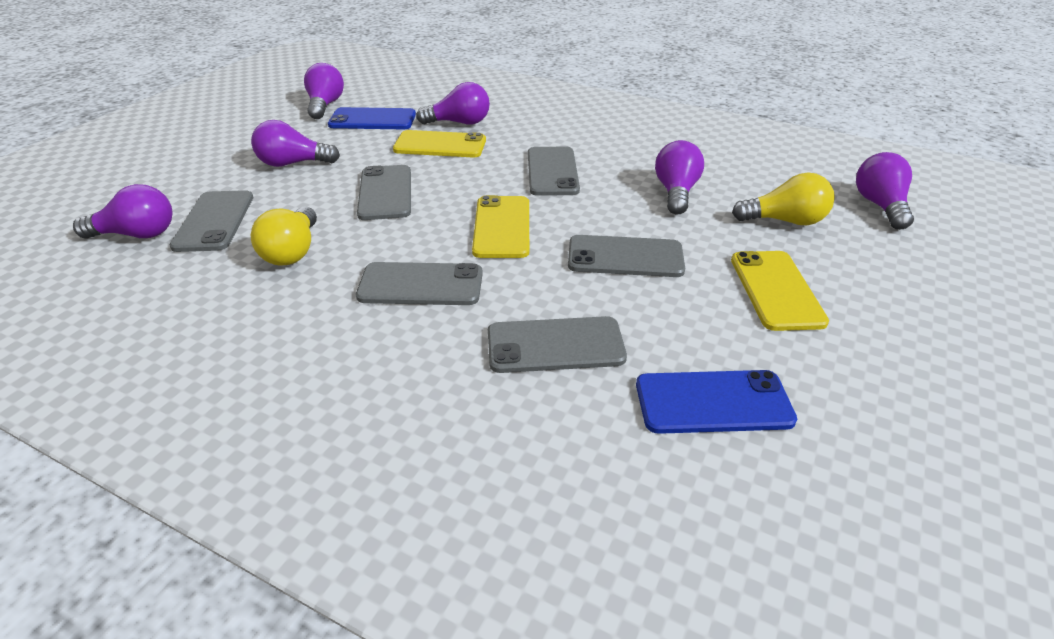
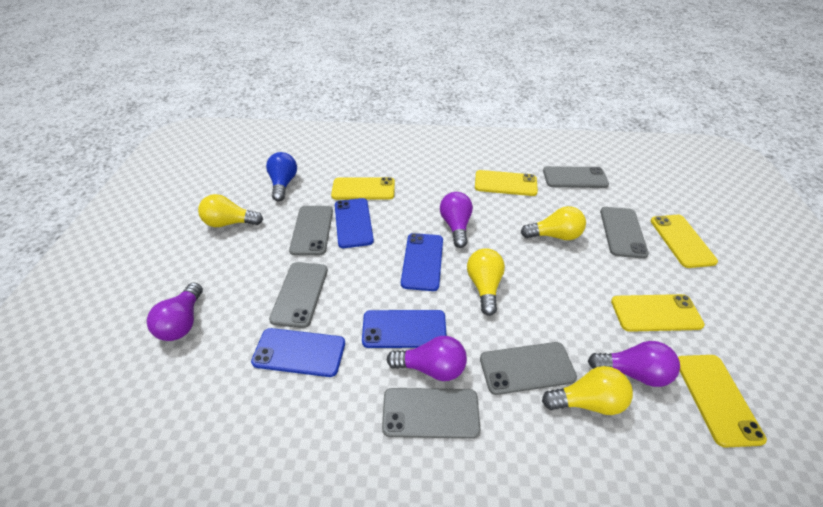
blue light bulb: 0 -> 1
blue phone: 2 -> 4
purple light bulb: 6 -> 4
yellow light bulb: 2 -> 4
yellow phone: 3 -> 5

